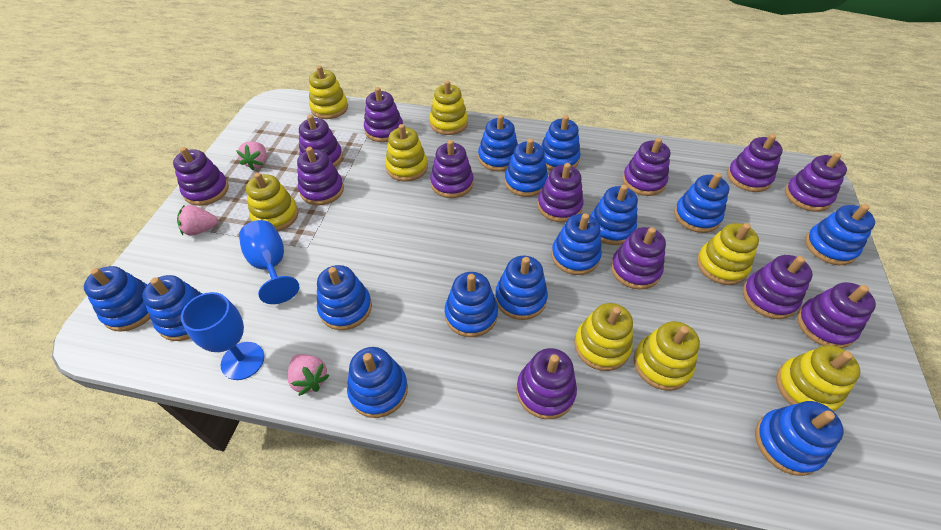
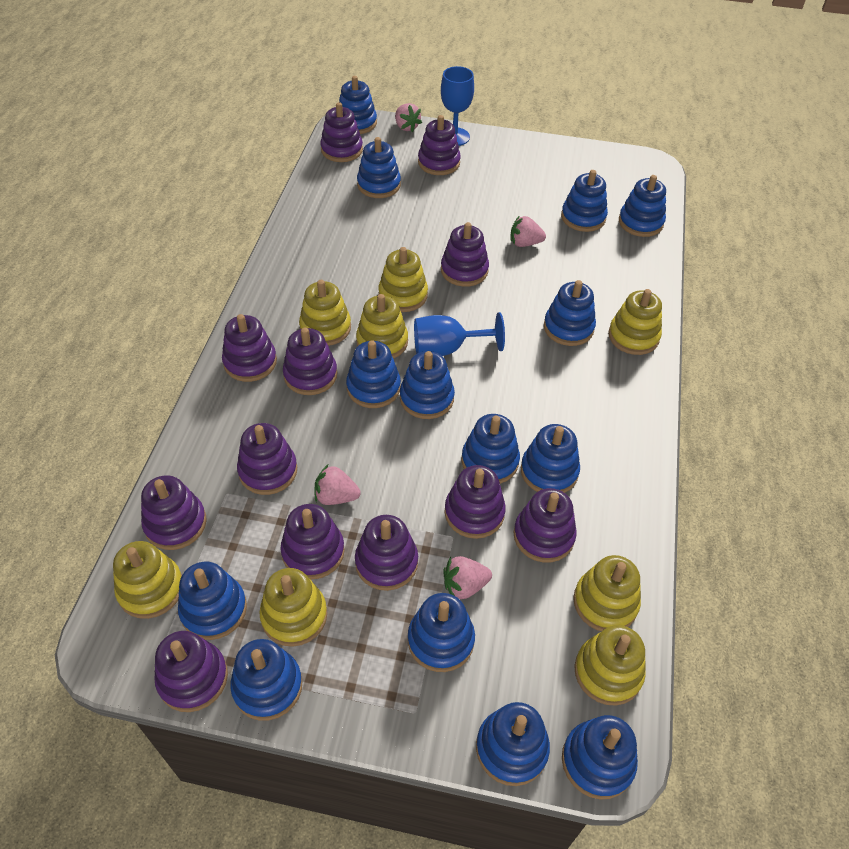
pink strawberry: 3 -> 4
purple stacking toy: 13 -> 12

